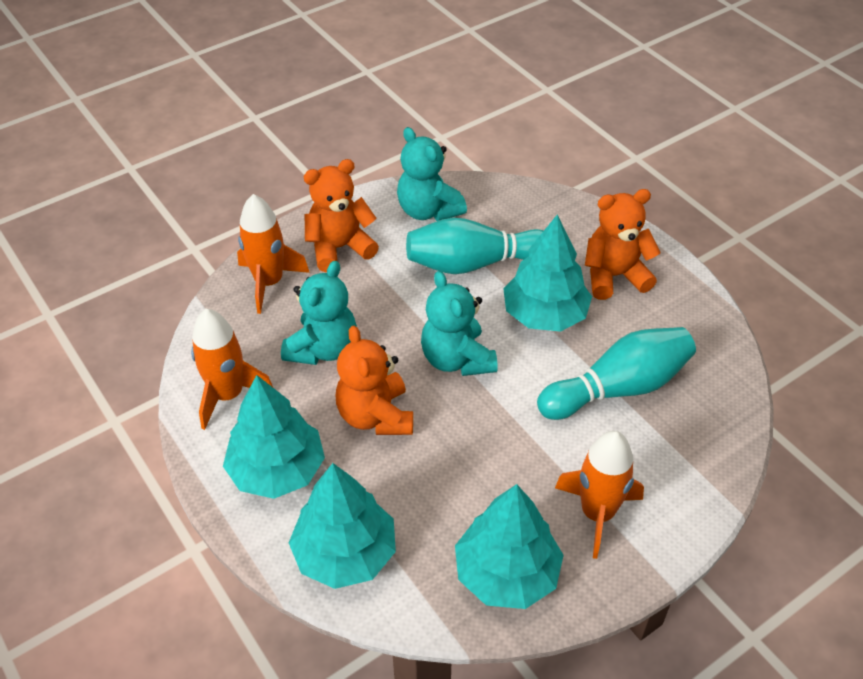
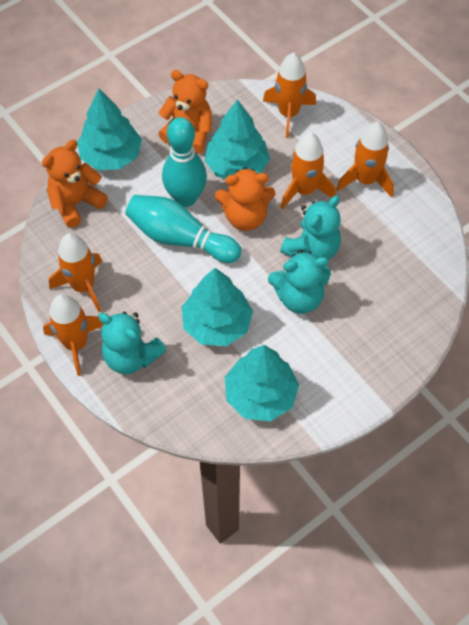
orange rocket: 3 -> 5

